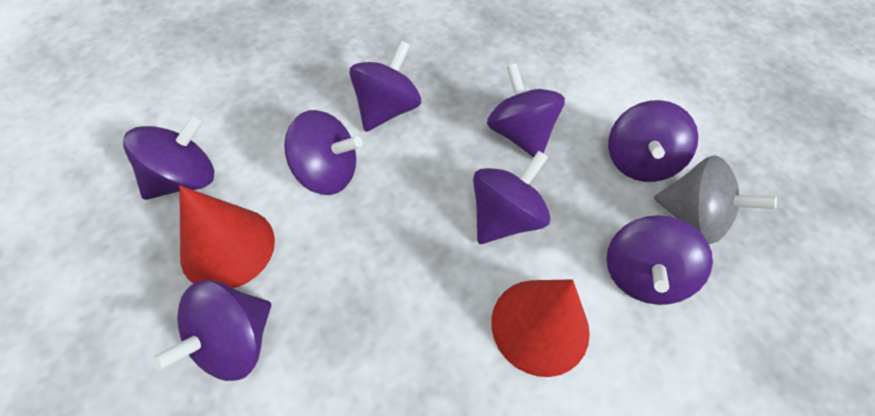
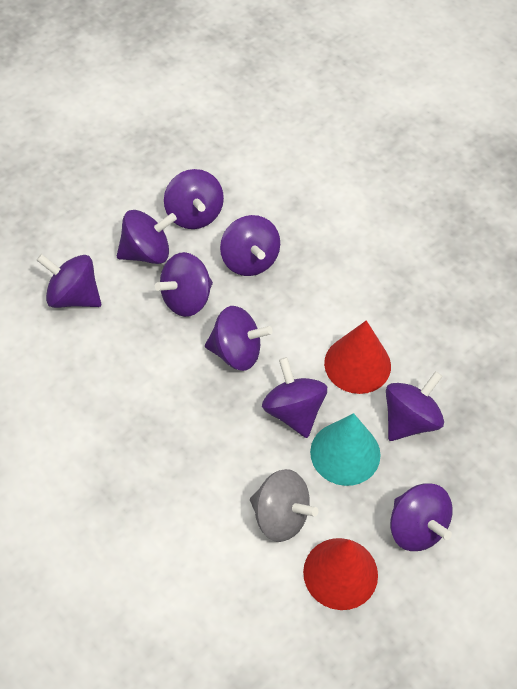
purple spinning top: 8 -> 9
turquoise cone: 0 -> 1

